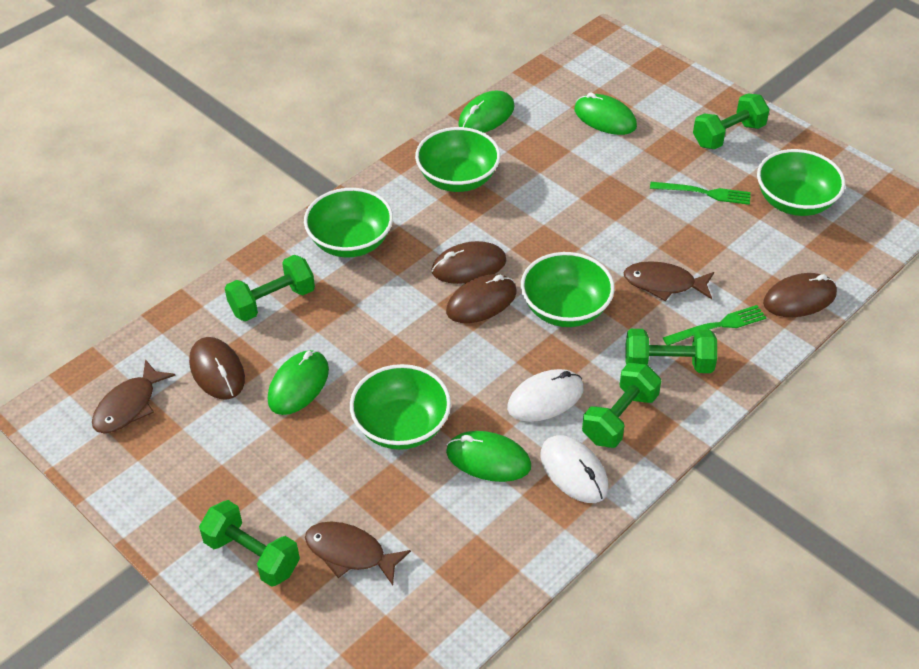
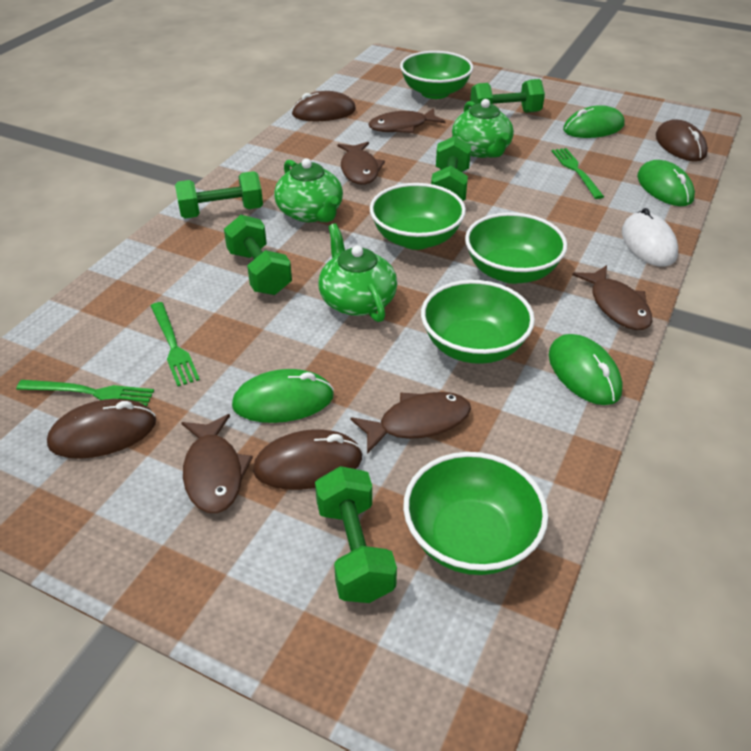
brown fish: 3 -> 5
green fork: 2 -> 3
green teapot: 0 -> 3
white mouse: 2 -> 1

